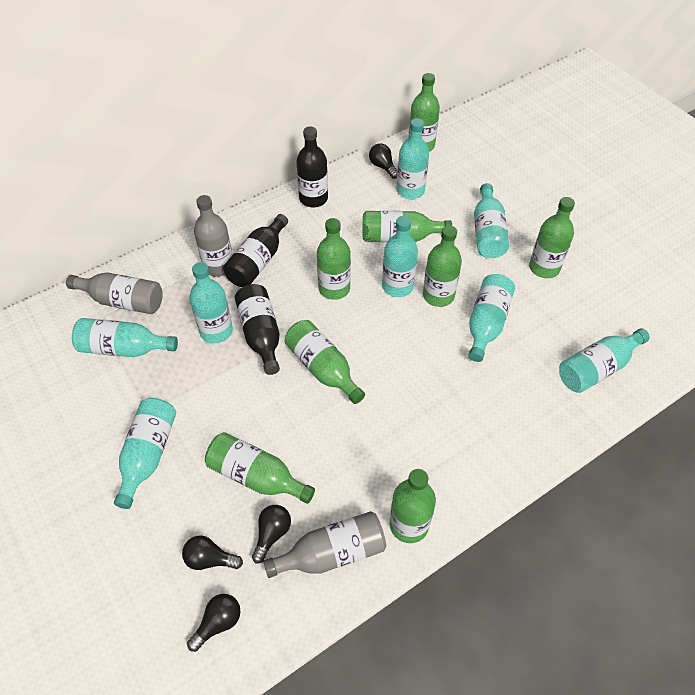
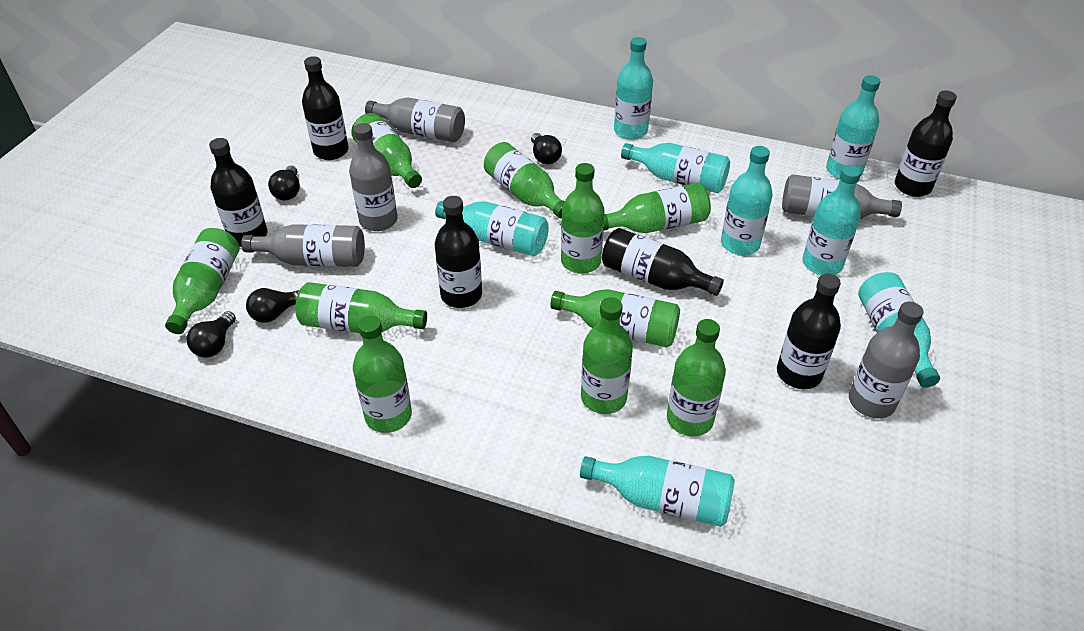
black bottle: 3 -> 6
green bottle: 8 -> 10
grey bottle: 3 -> 5

